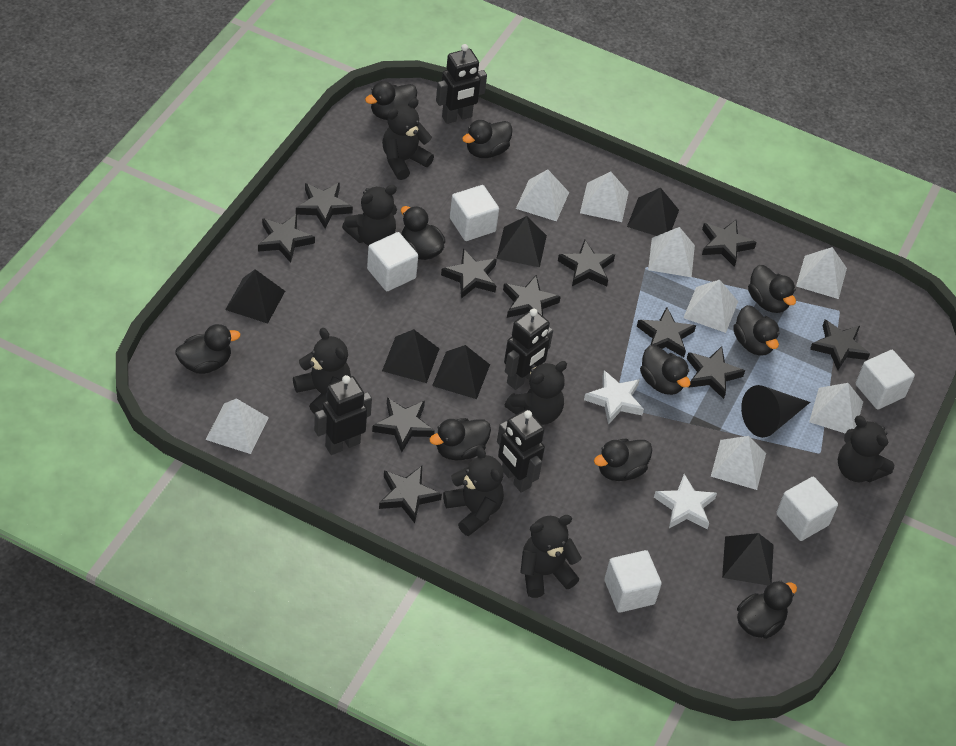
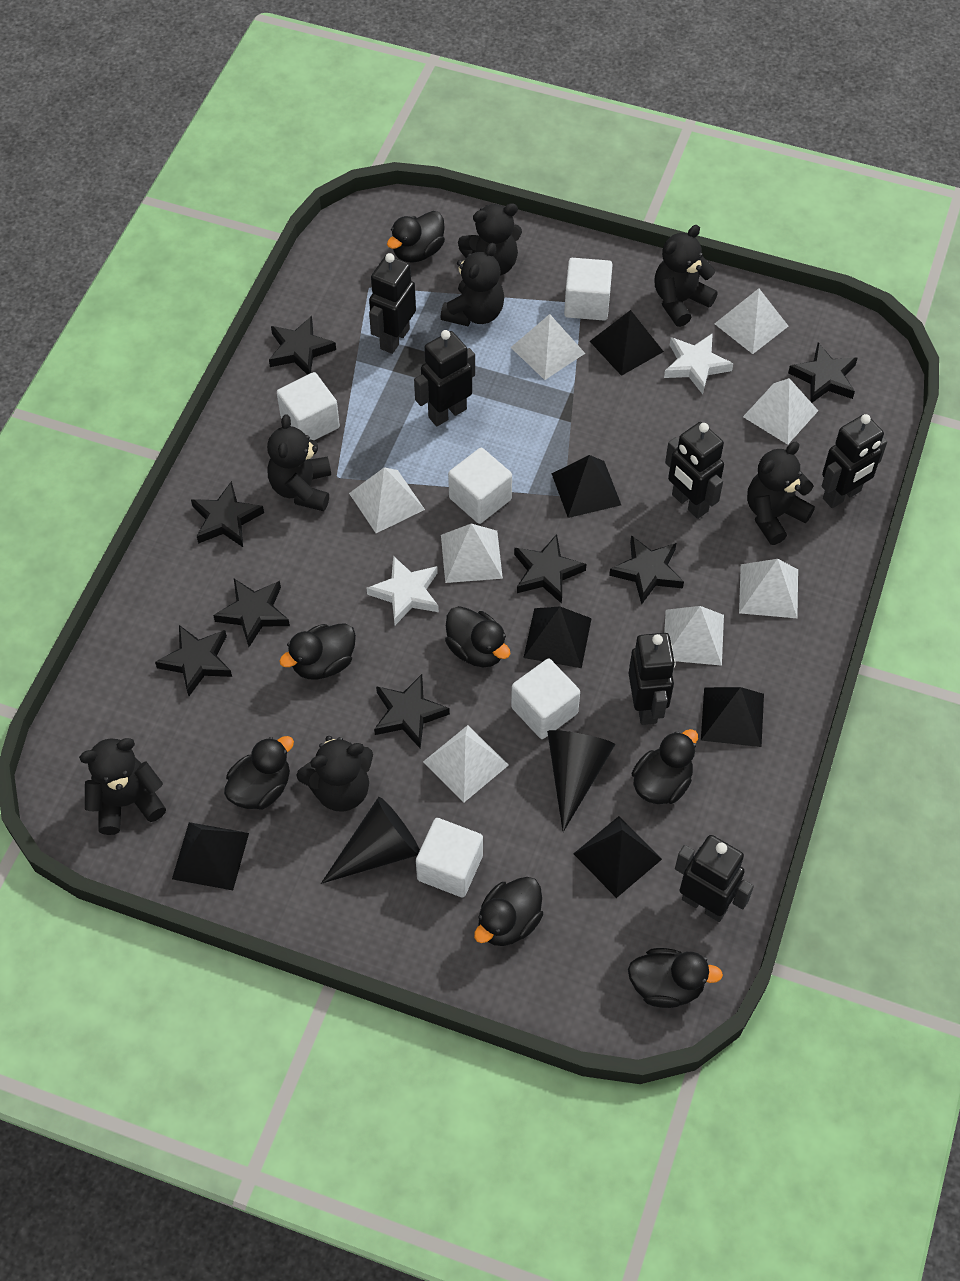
black cone: 1 -> 2
black duck: 10 -> 7
black robot: 4 -> 6
black star: 11 -> 8

